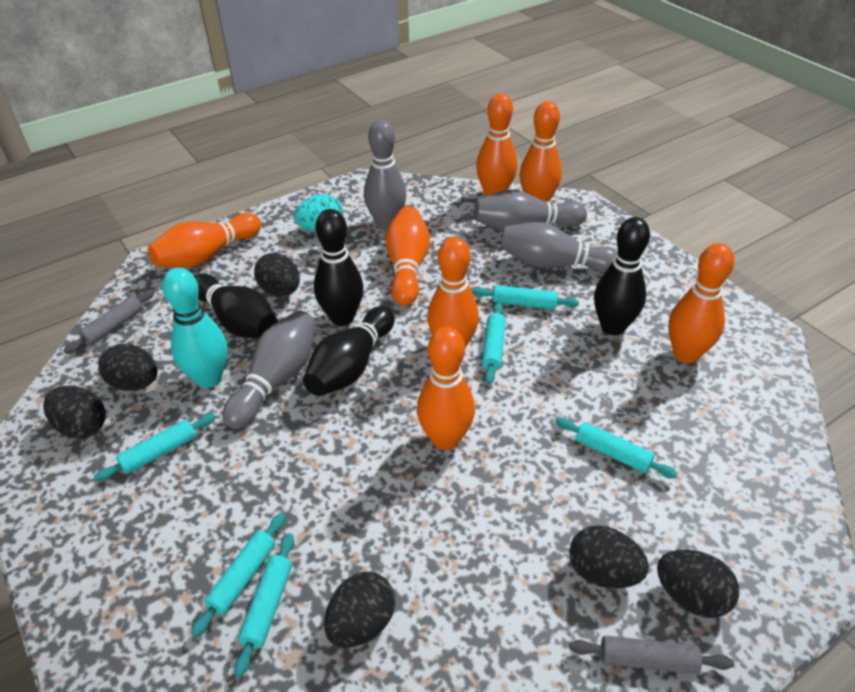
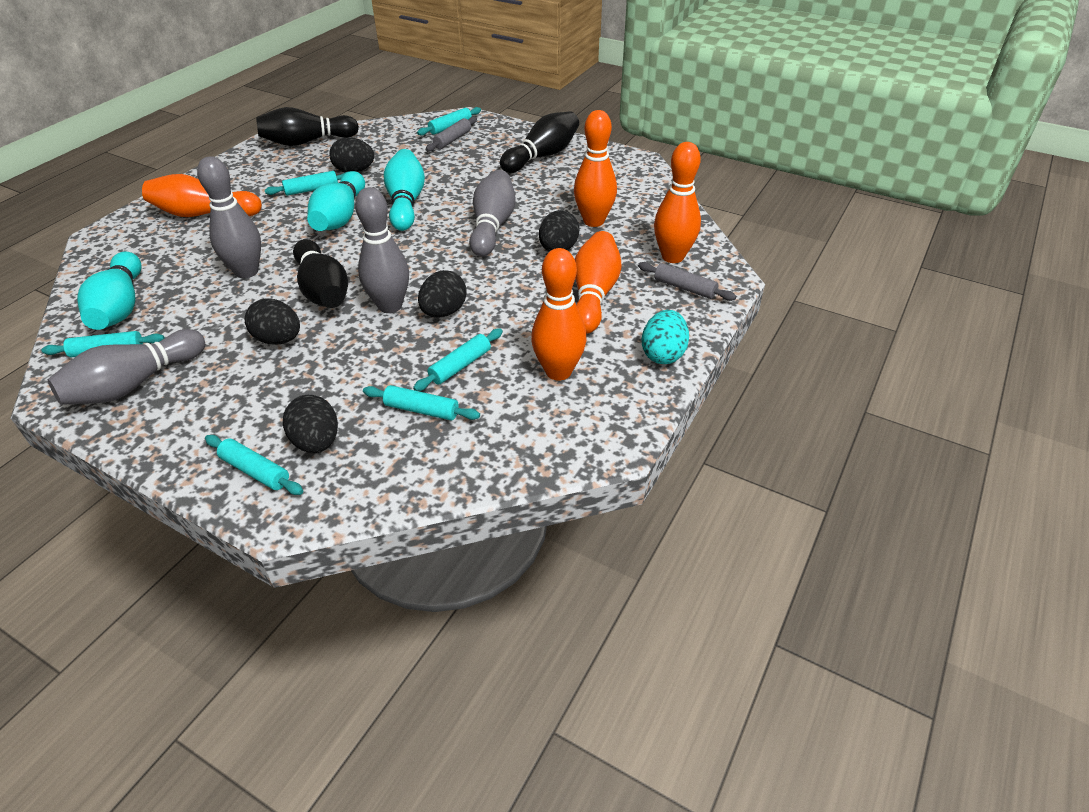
black bowling pin: 4 -> 3
black egg: 6 -> 5
orange bowling pin: 7 -> 5
turquoise bowling pin: 1 -> 3

